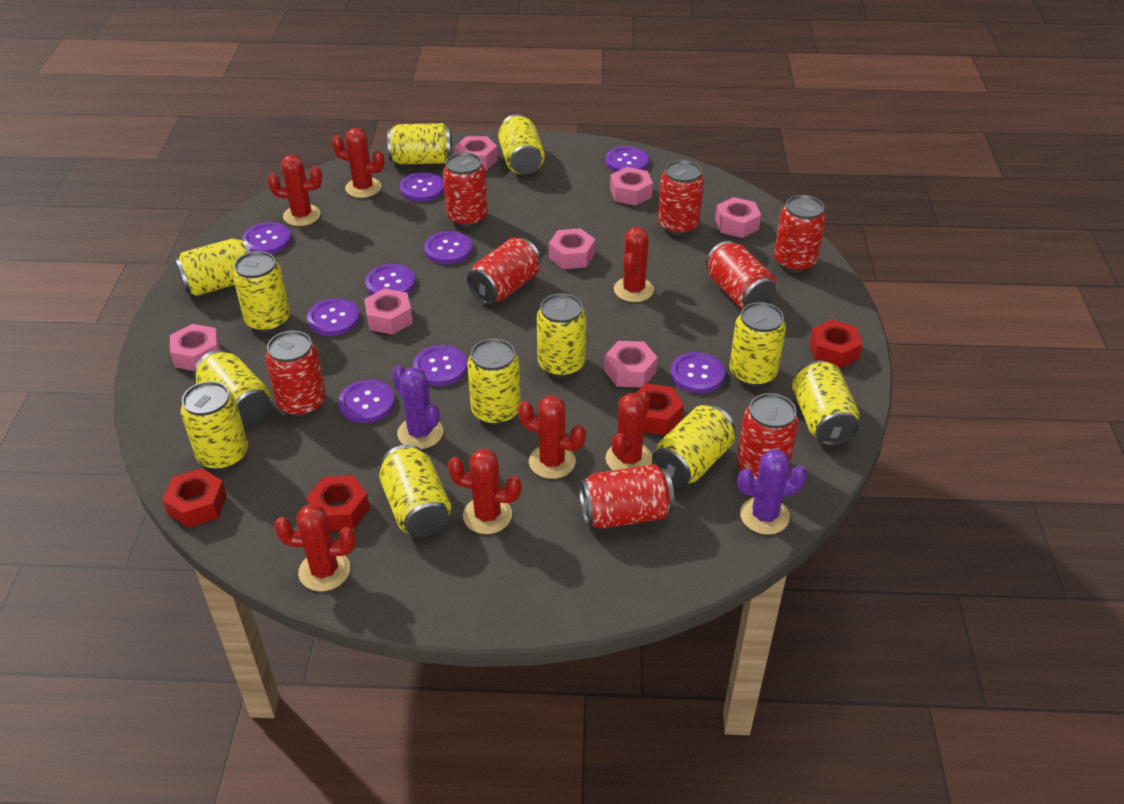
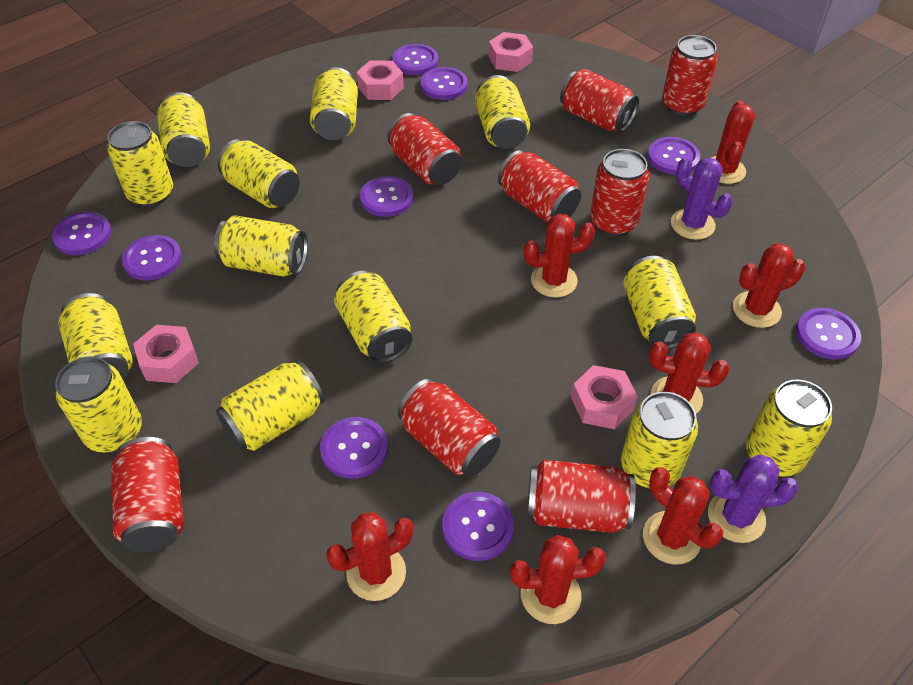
pink nut: 7 -> 4
red nut: 4 -> 0
yellow can: 12 -> 13

